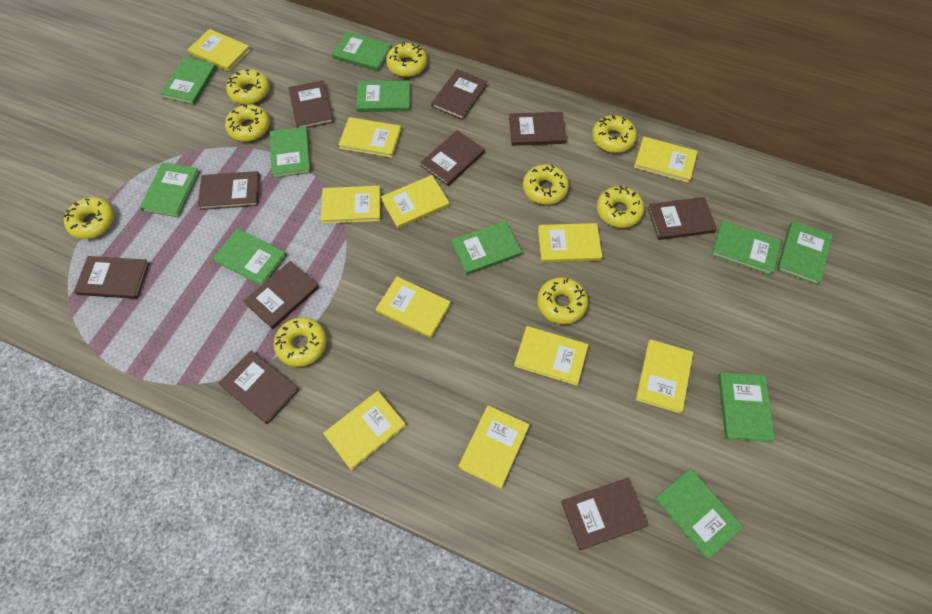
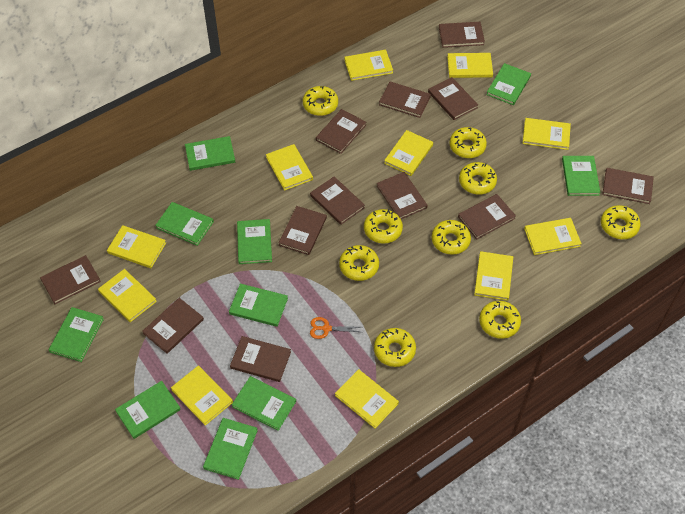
brown book: 10 -> 12
green book: 11 -> 10
orange scissors: 0 -> 1

